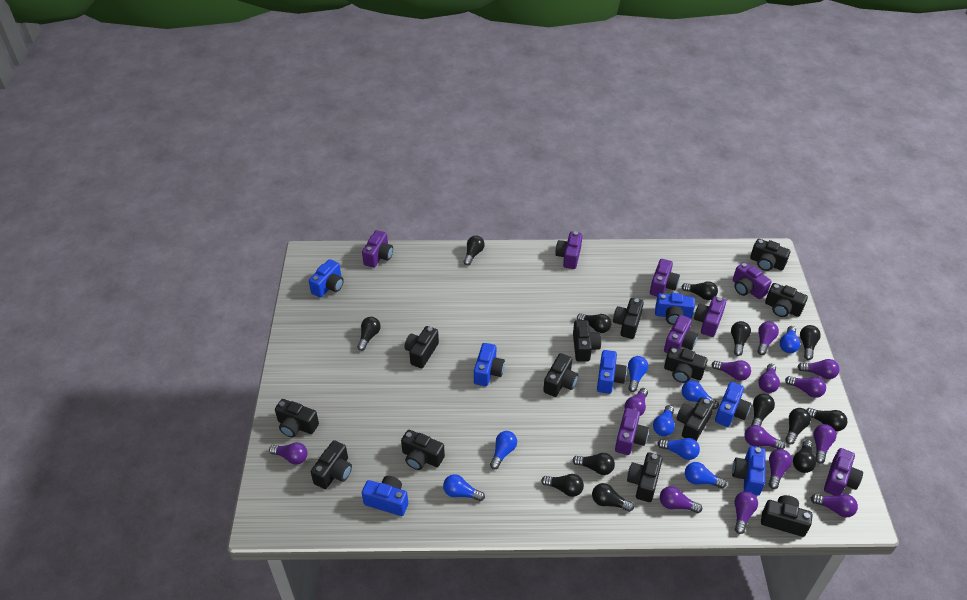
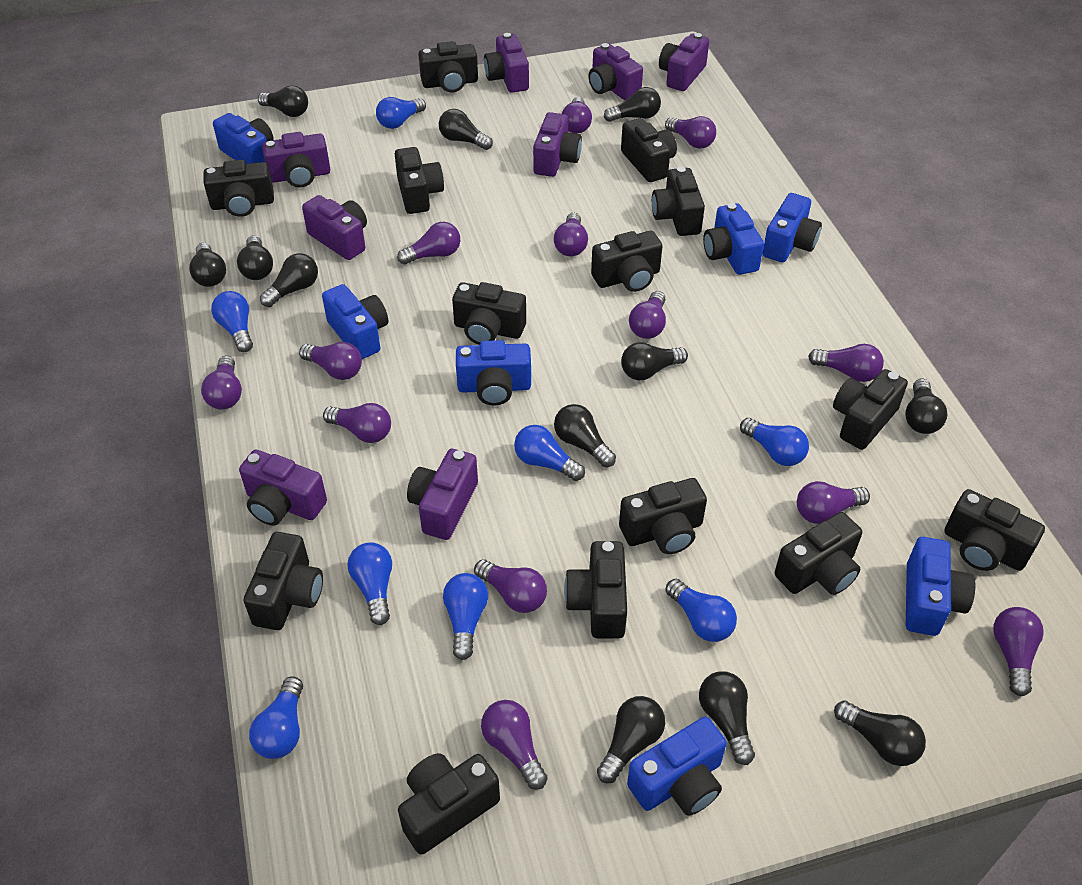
black camera: 13 -> 14
black light bulb: 13 -> 12

